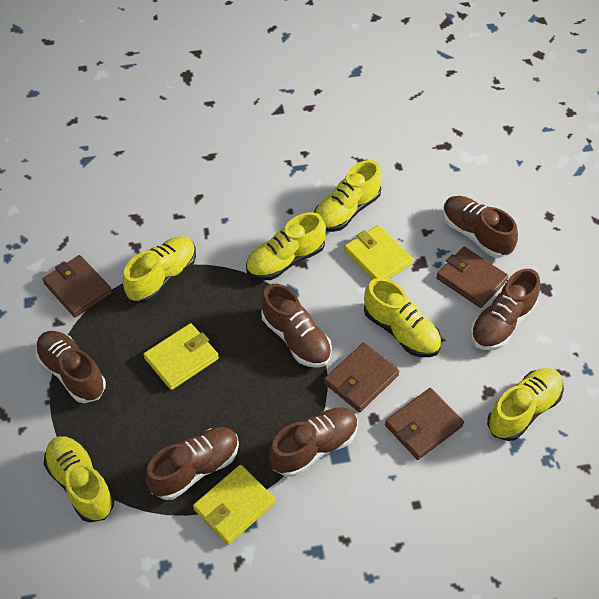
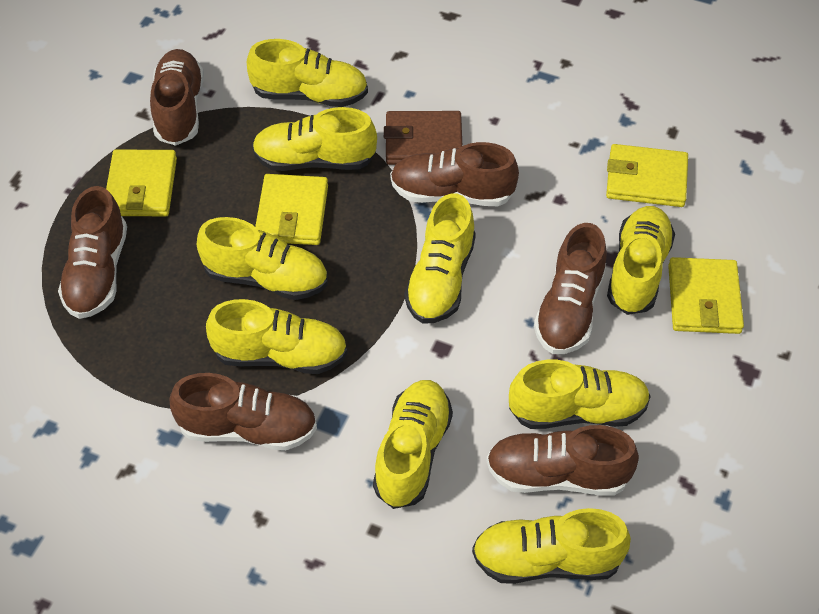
brown wallet: 4 -> 1
yellow shoe: 6 -> 9
yellow wallet: 3 -> 4

